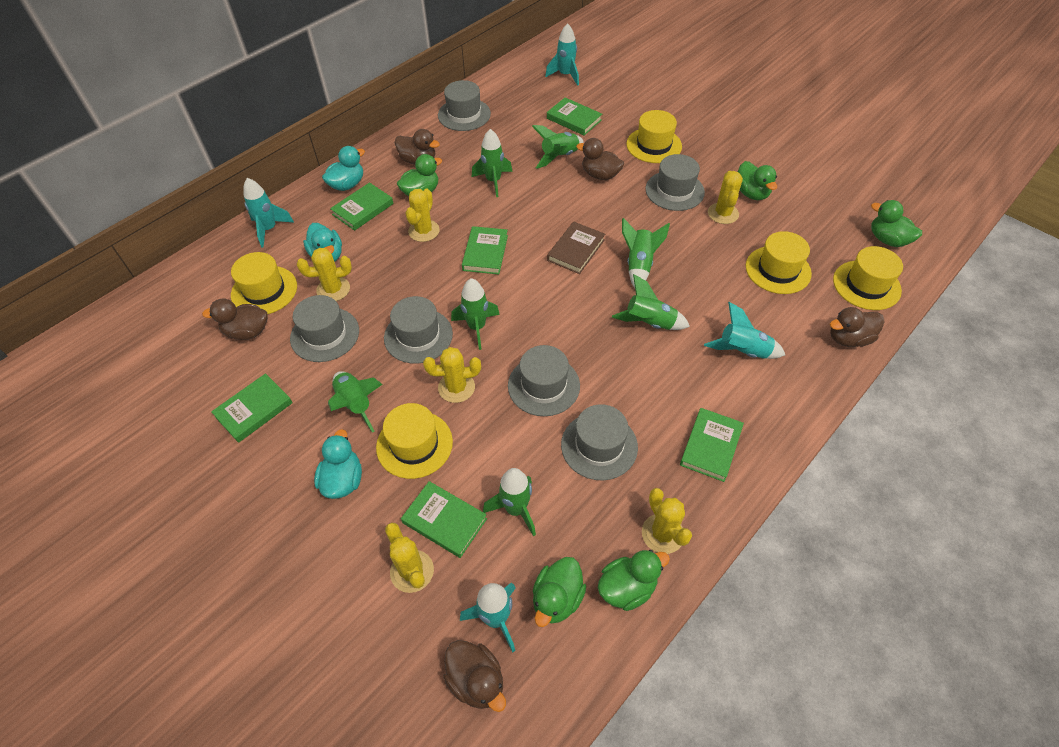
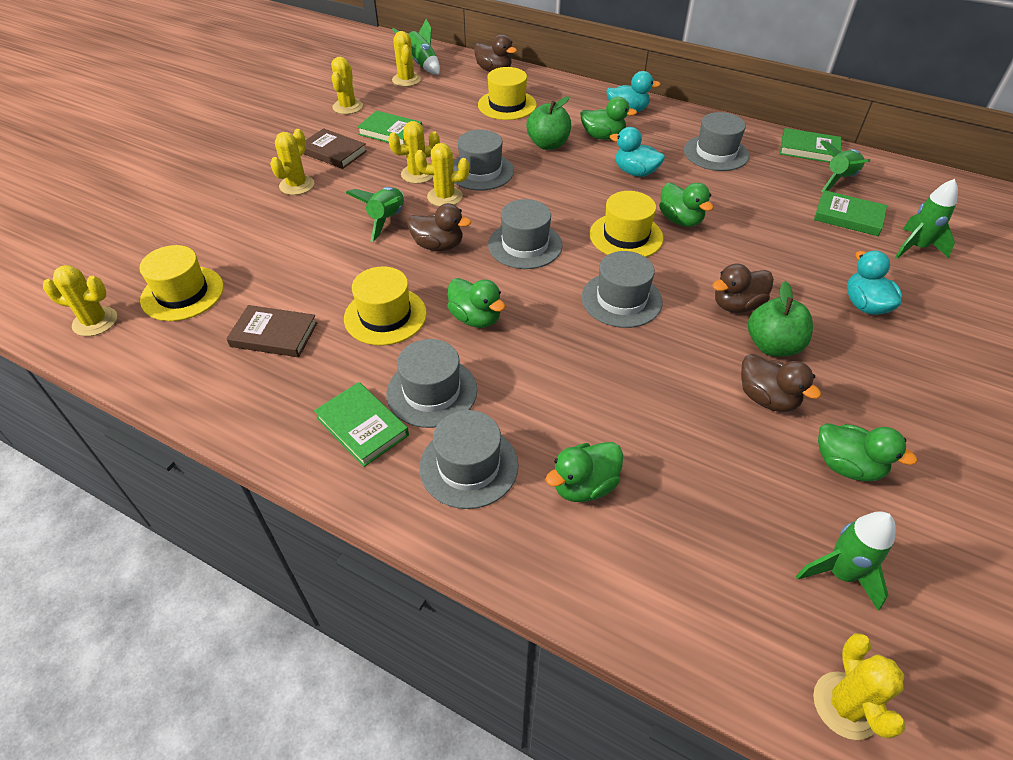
brown book: 1 -> 2
brown duck: 5 -> 4
green apple: 0 -> 2
green book: 6 -> 4
green rocket: 7 -> 5
turquoise rocket: 4 -> 0
yellow cactus: 6 -> 7
yellow hat: 5 -> 4

